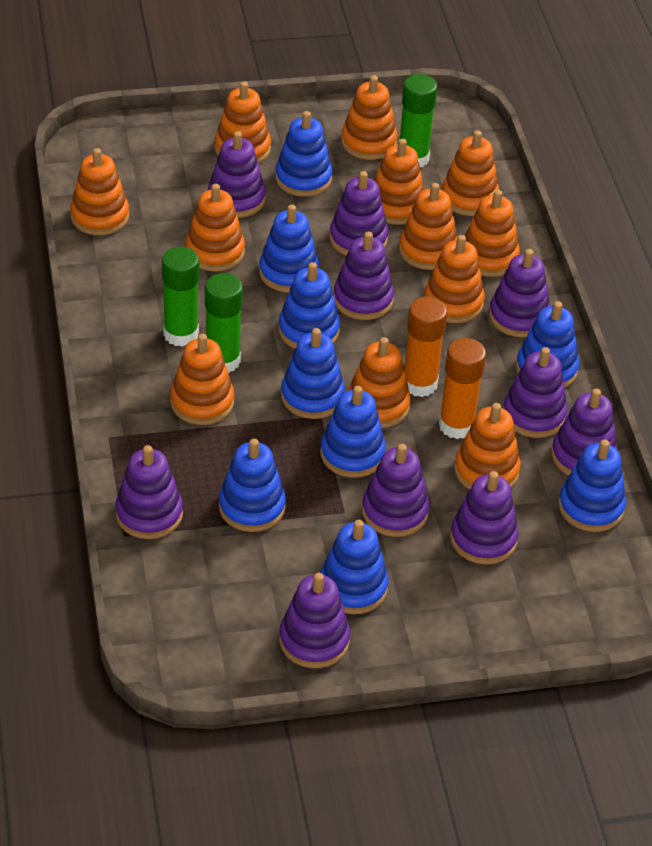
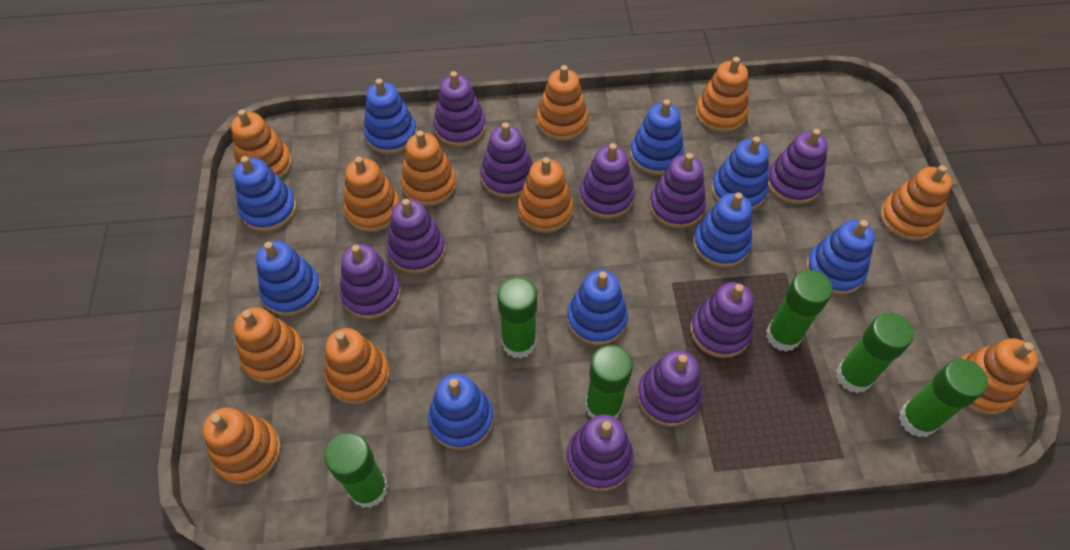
green glue stick: 3 -> 6
orange glue stick: 2 -> 0
orange stacking toy: 12 -> 11

